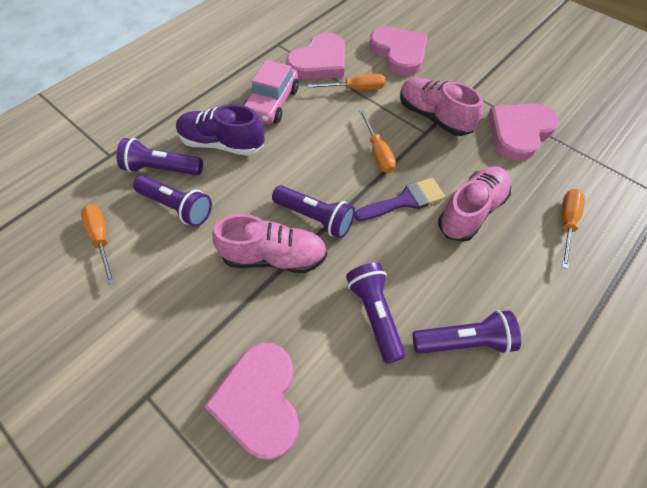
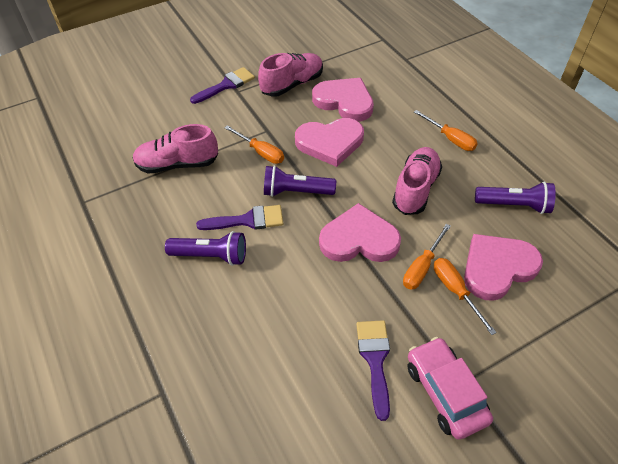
purple brush: 1 -> 3
purple flashlight: 5 -> 3
purple shoe: 1 -> 0

